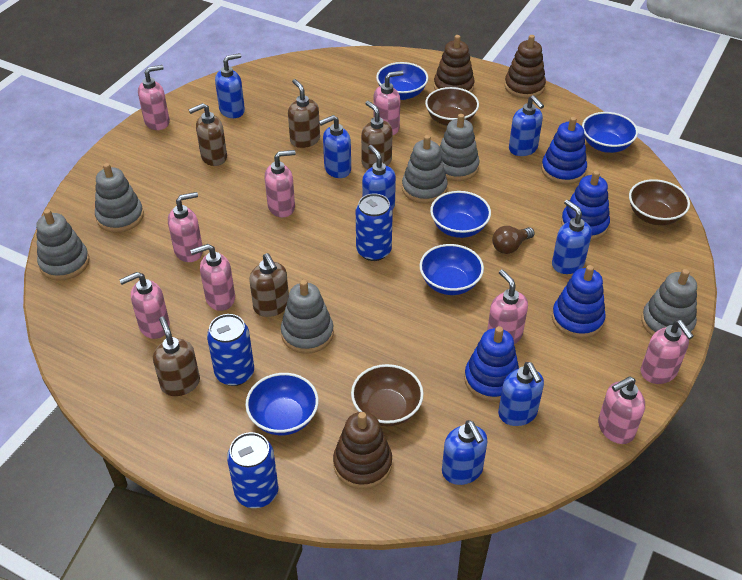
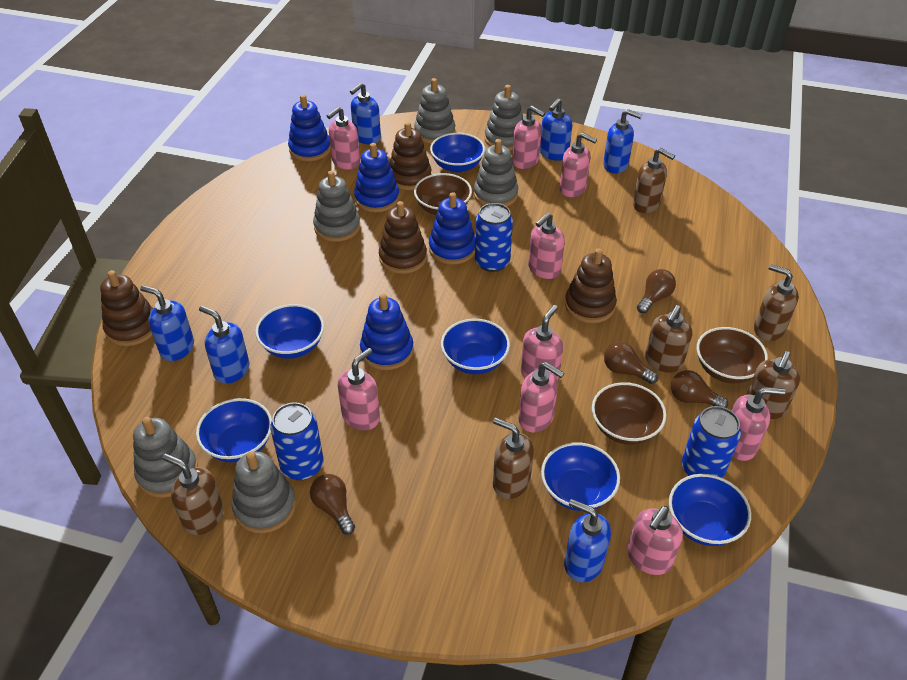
blue bowl: 5 -> 6
blue soap dispenser: 7 -> 6
brown light bulb: 1 -> 4
brown soap dispenser: 5 -> 6
brown stacking toy: 3 -> 4

